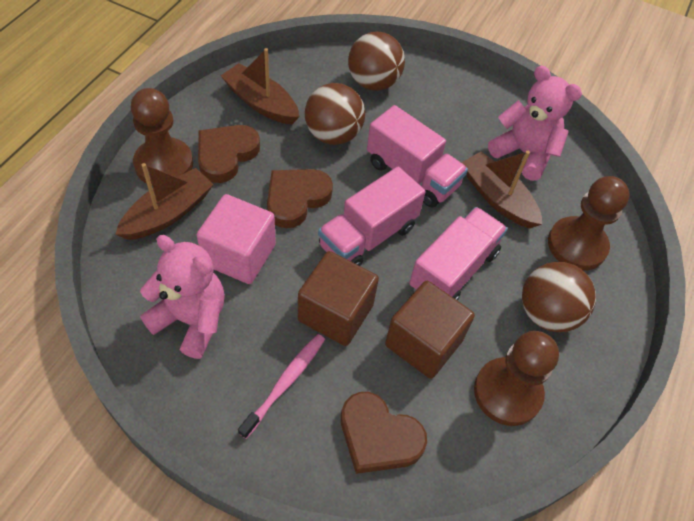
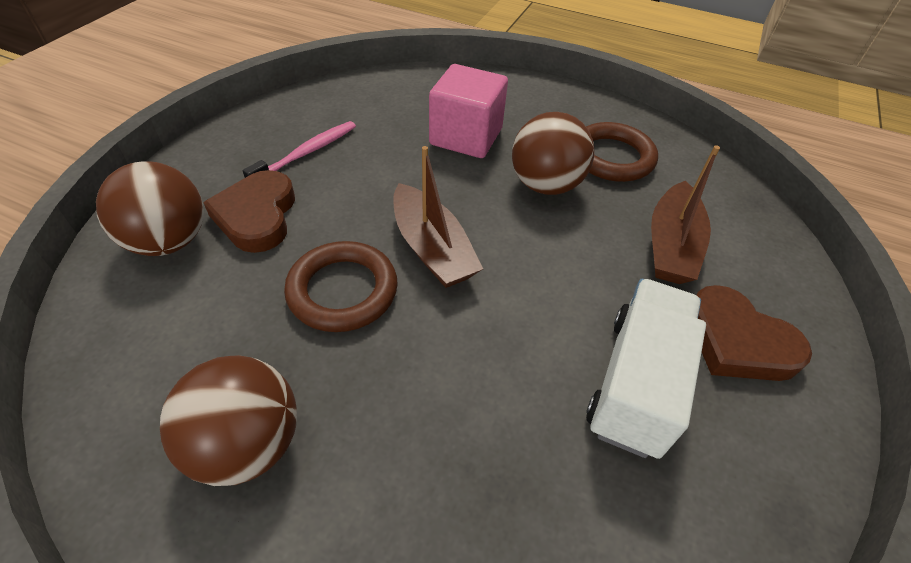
brown boat: 3 -> 2
brown cube: 2 -> 0
brown heart: 3 -> 2
brown pawn: 3 -> 0
brown ring: 0 -> 2
pink teddy bear: 2 -> 0
pink truck: 3 -> 0
white truck: 0 -> 1

